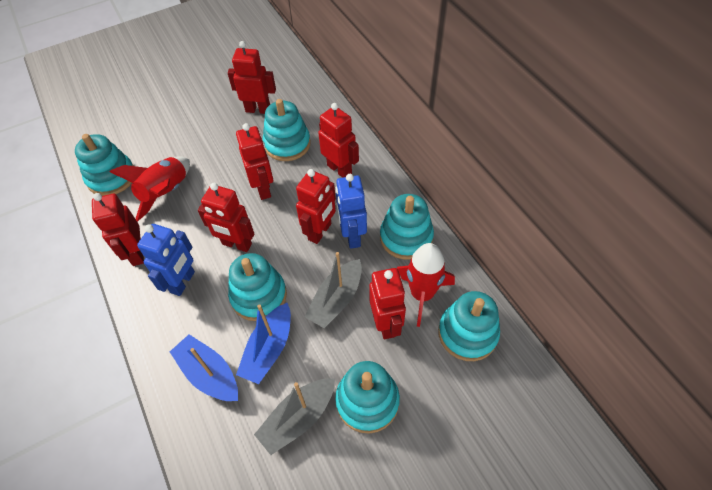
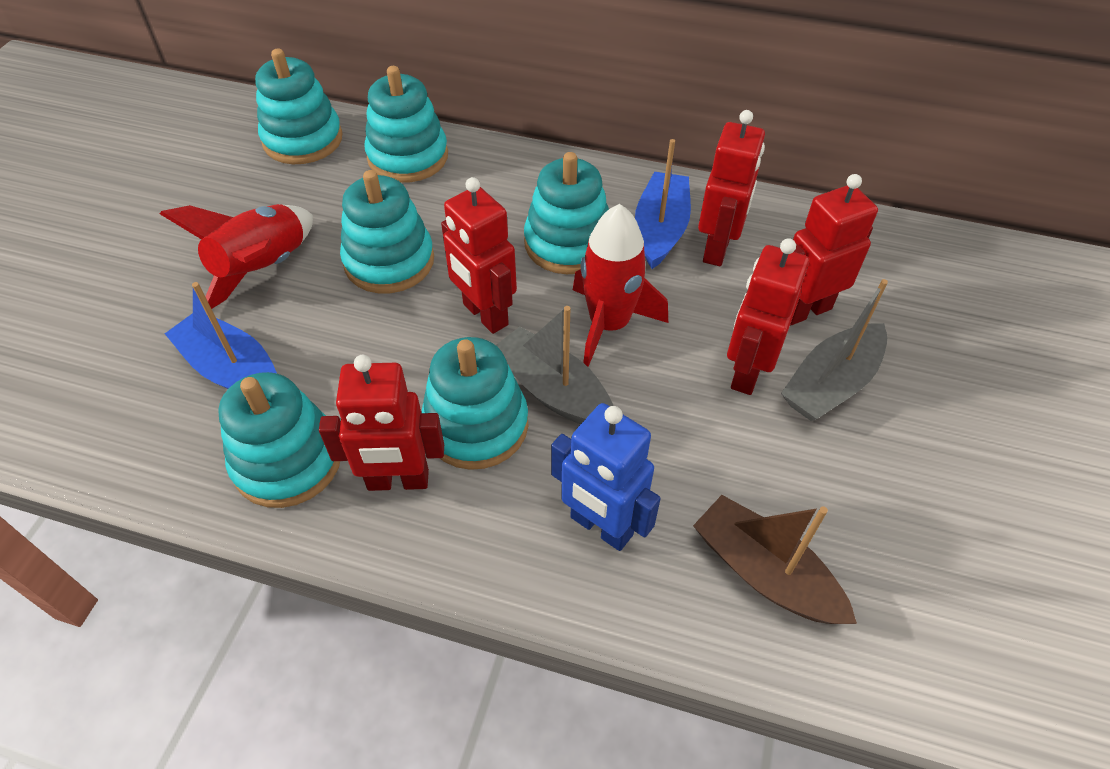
blue robot: 2 -> 1
brown boat: 0 -> 1
red robot: 7 -> 5

